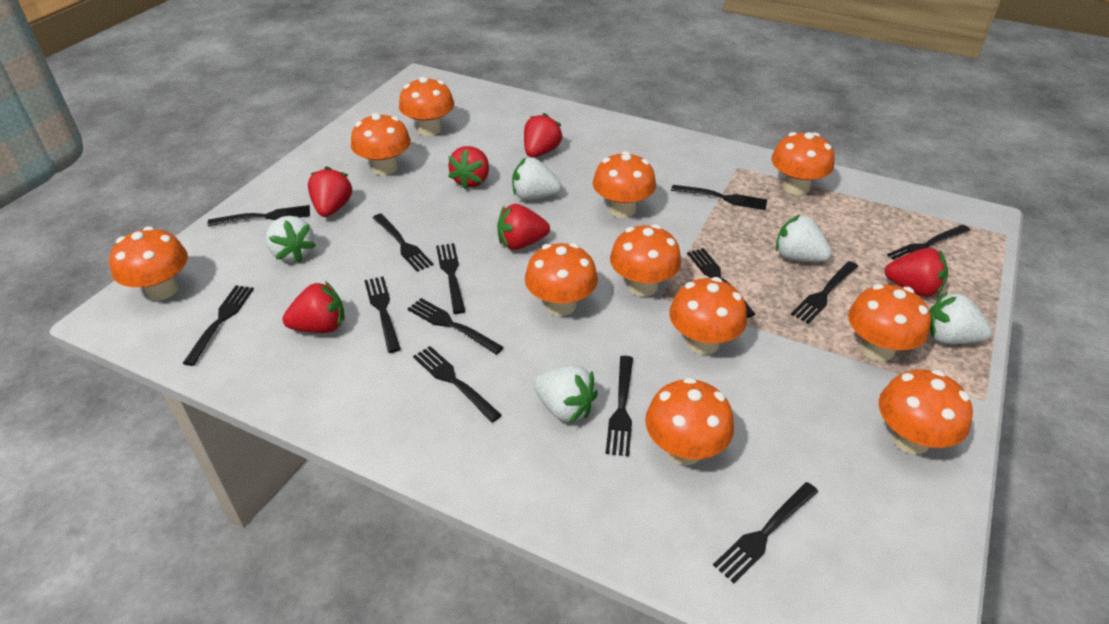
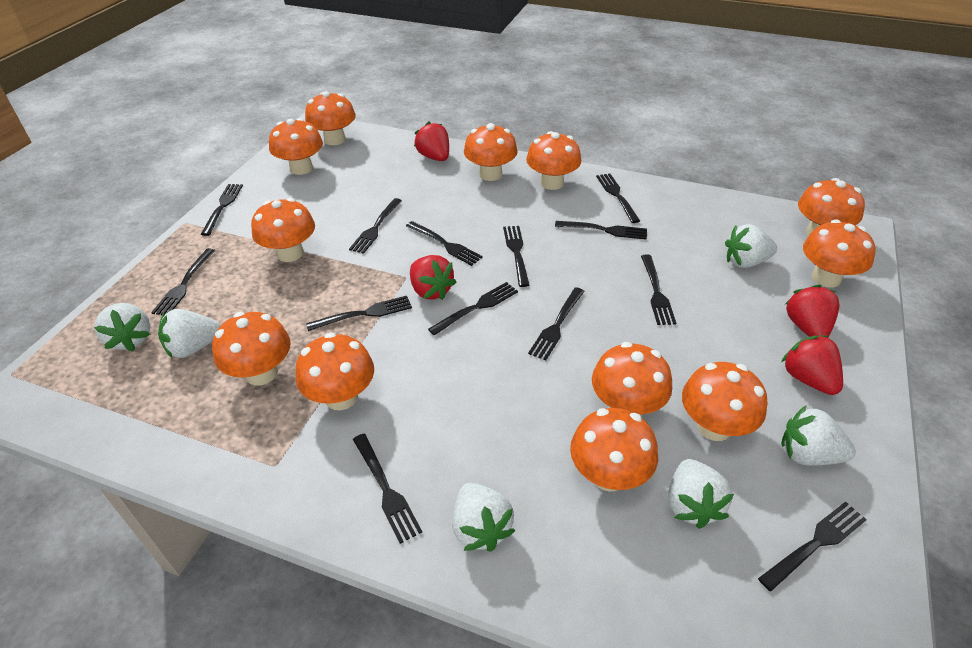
orange mushroom: 11 -> 12
red strawberry: 6 -> 4
white strawberry: 5 -> 6

